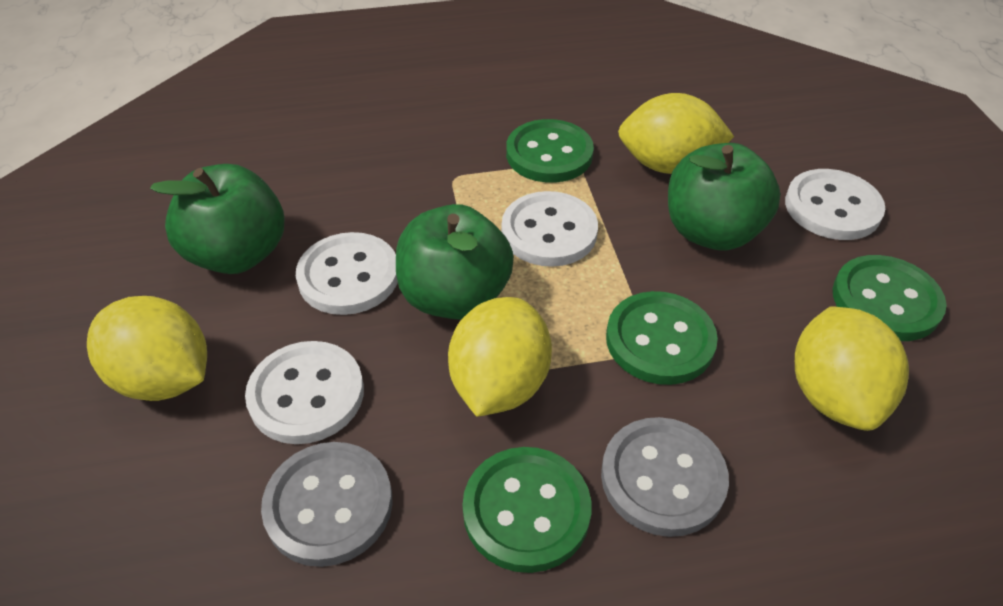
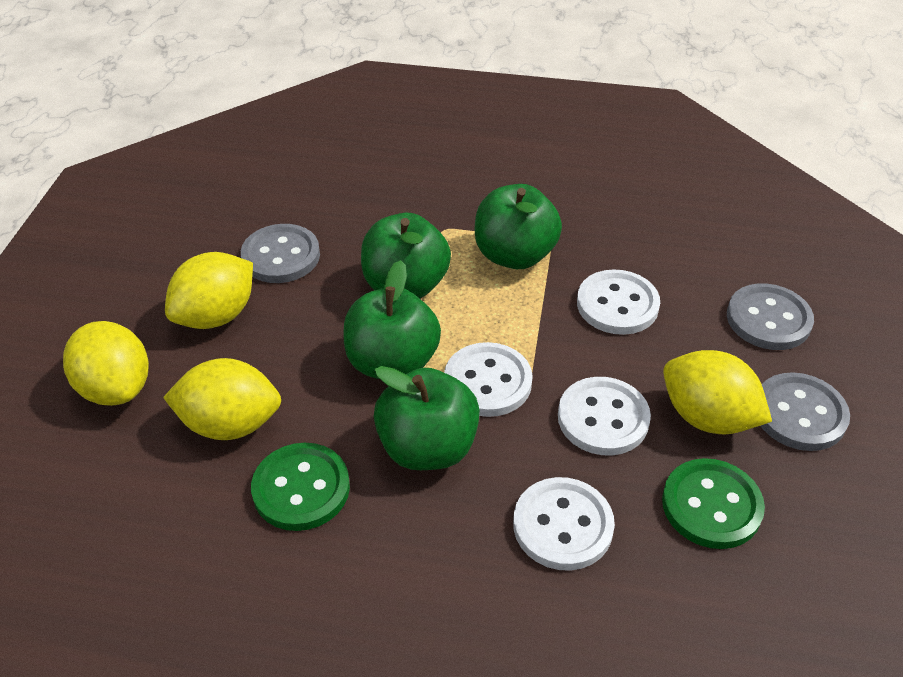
green apple: 3 -> 4
green button: 4 -> 2
grey button: 2 -> 3

